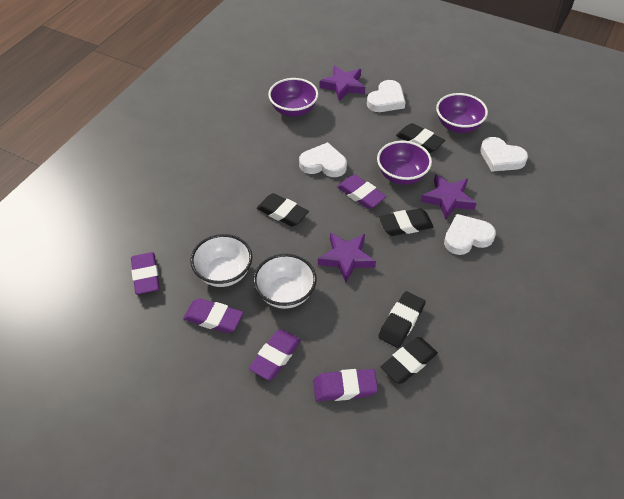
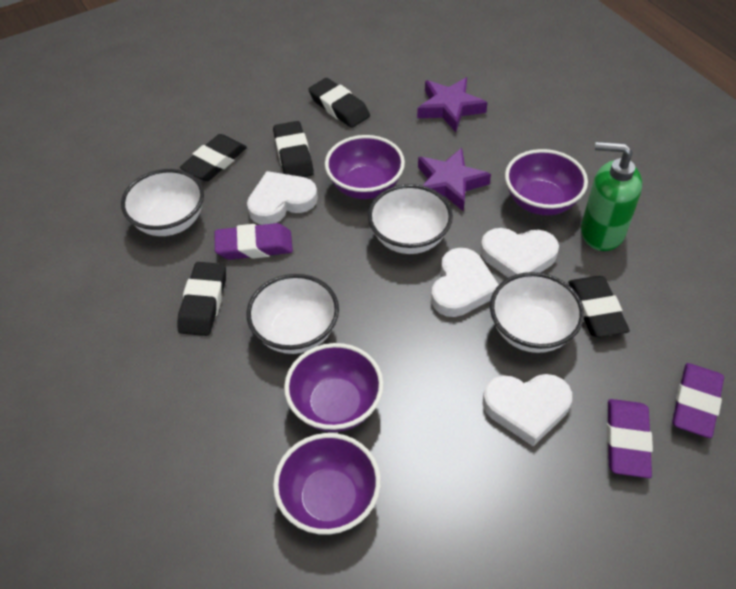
green soap dispenser: 0 -> 1
purple bowl: 3 -> 4
purple eraser: 5 -> 3
purple star: 3 -> 2
white bowl: 2 -> 4

